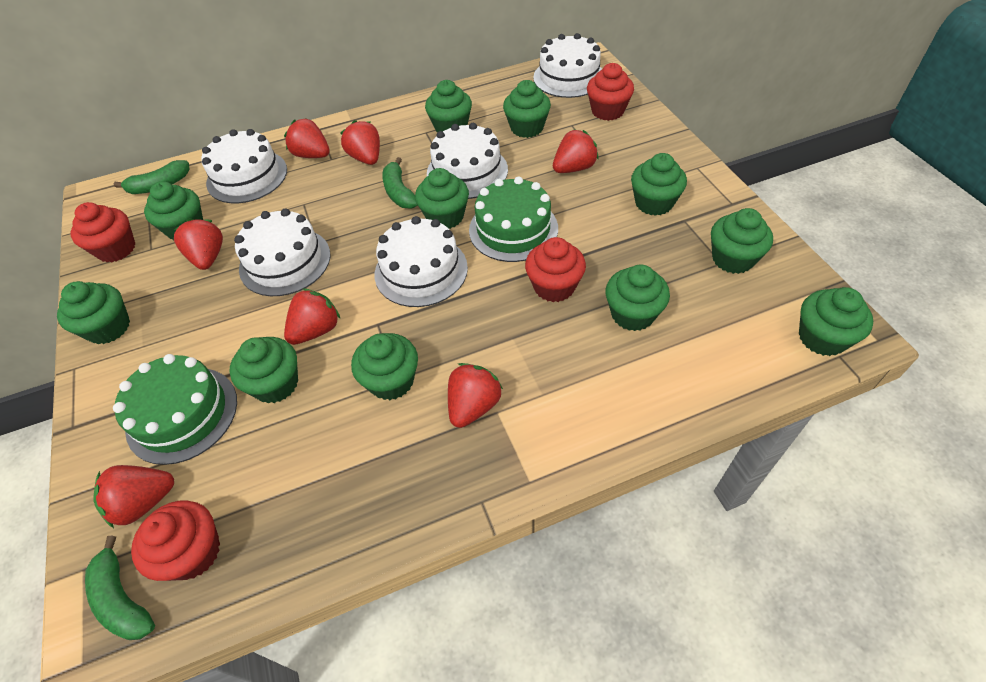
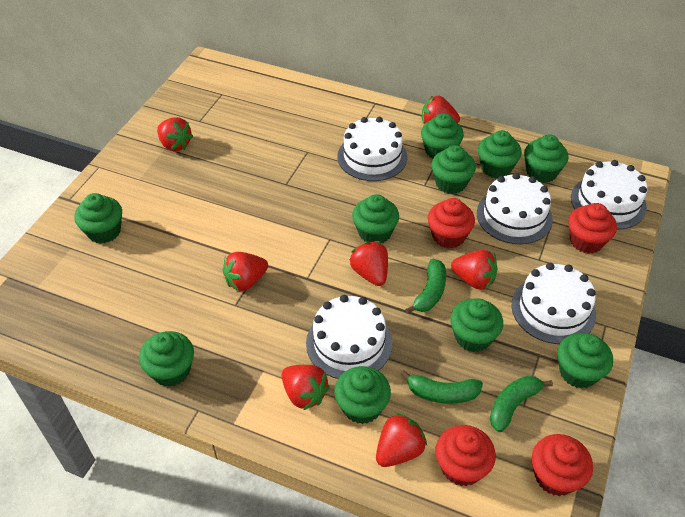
green cake: 2 -> 0
green cupcake: 11 -> 10

